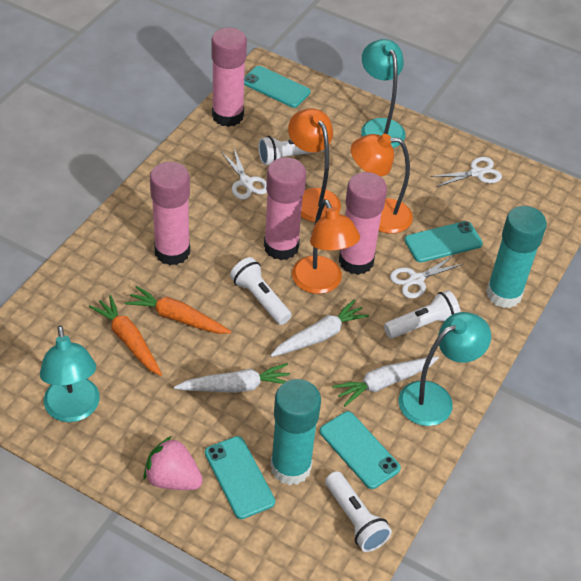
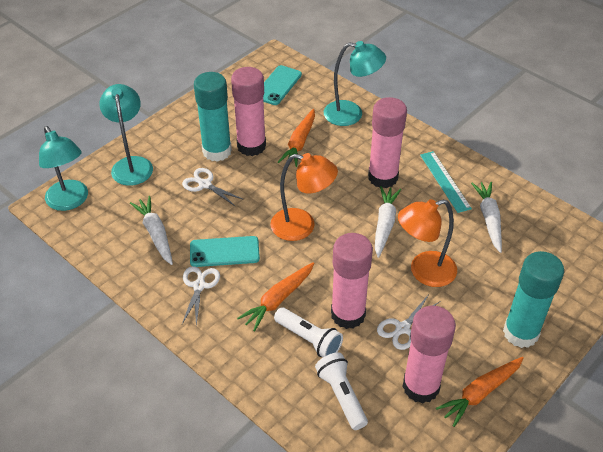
orange carrot: 2 -> 3
orange lamp: 3 -> 2
pink strawberry: 1 -> 0
turquoise phone: 4 -> 2
turquoise ruler: 0 -> 1
white flashlight: 4 -> 2

